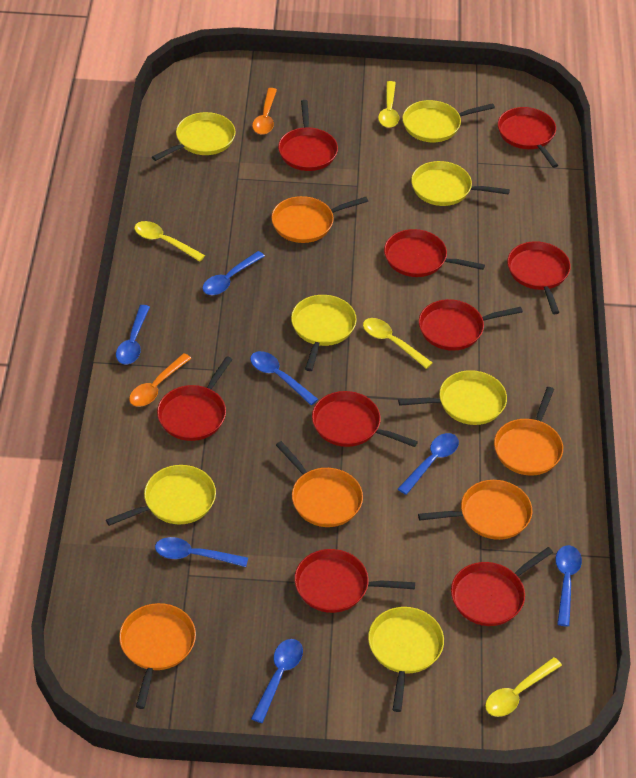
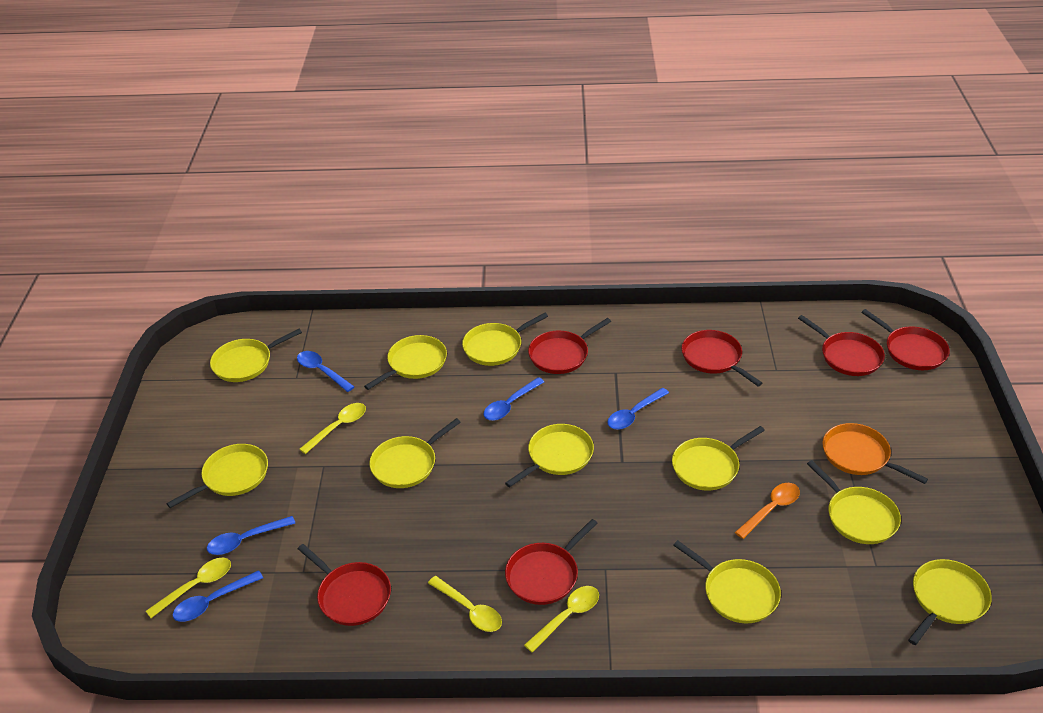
blue spoon: 7 -> 5
orange pan: 5 -> 1
orange spoon: 2 -> 1
red pan: 9 -> 6
yellow pan: 7 -> 10

